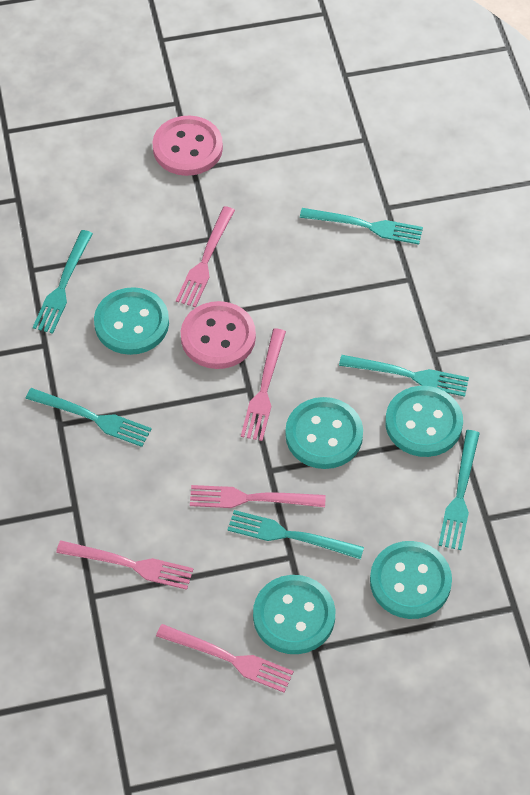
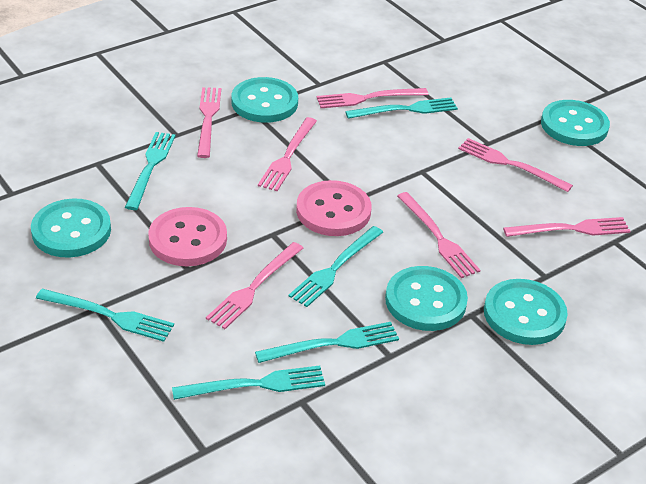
pink fork: 5 -> 7

